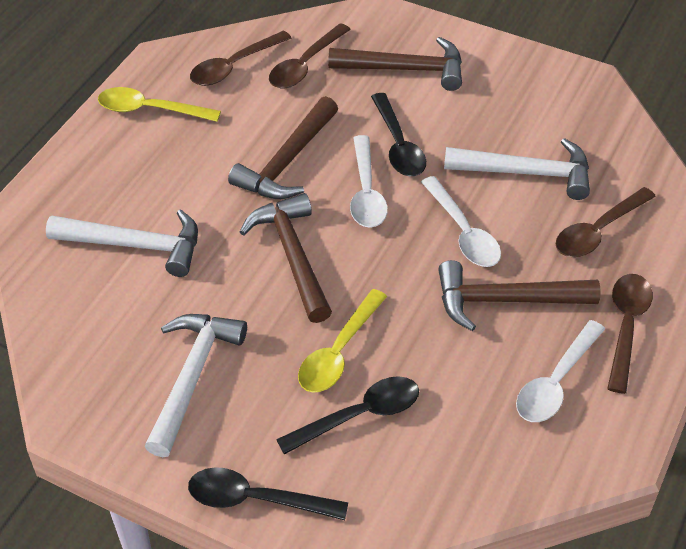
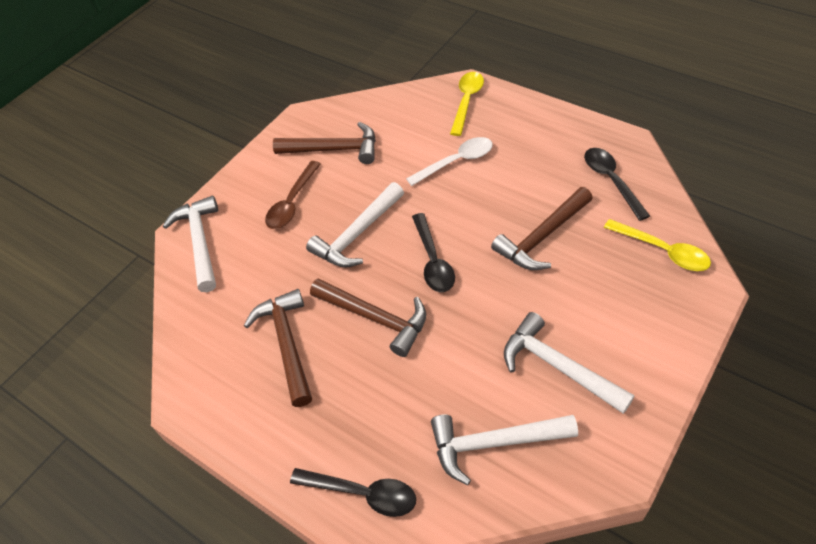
brown spoon: 4 -> 1
white hammer: 3 -> 4
white spoon: 3 -> 1

